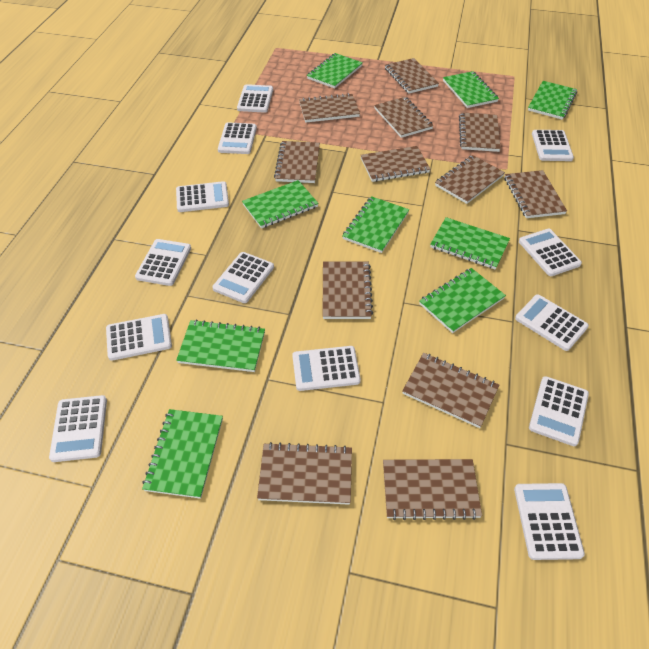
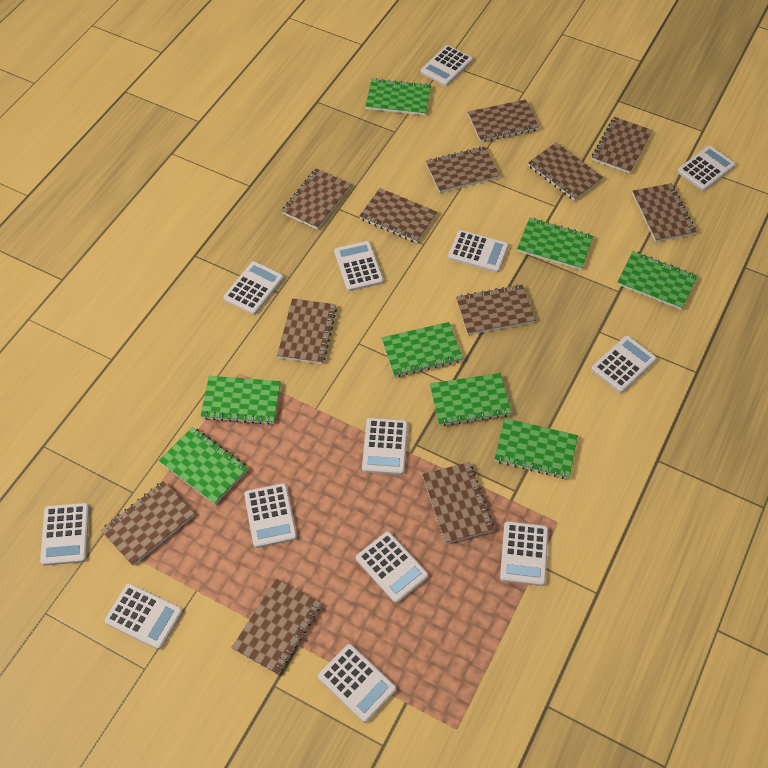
green notebook: 9 -> 8

